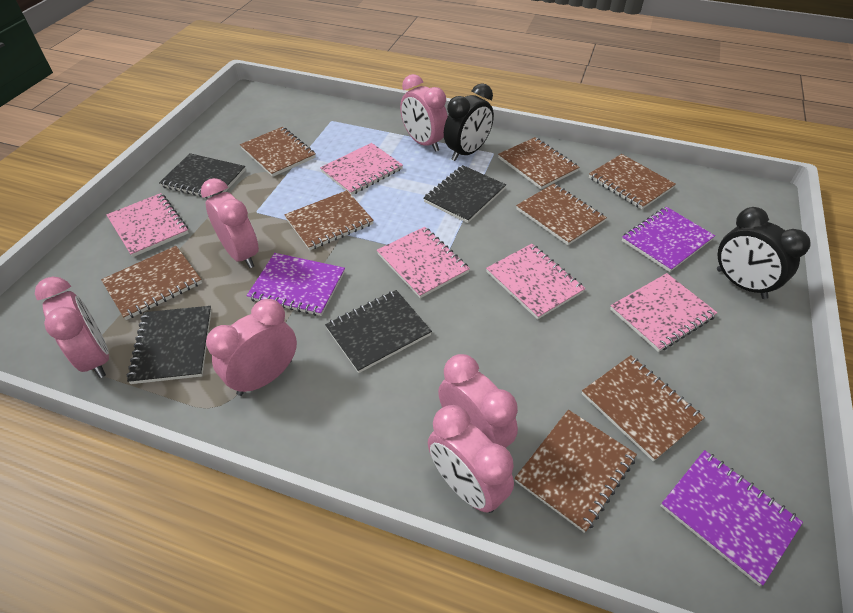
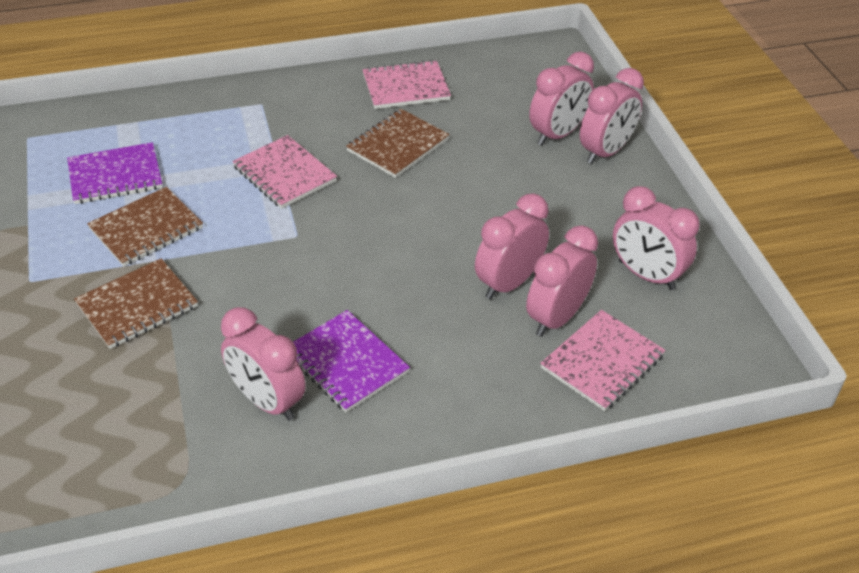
black clock: 2 -> 0
black notebook: 4 -> 0
brown notebook: 8 -> 3
pink notebook: 5 -> 3
purple notebook: 3 -> 2

